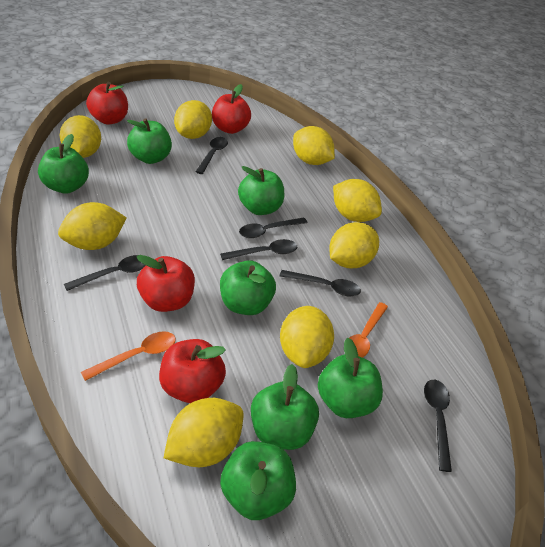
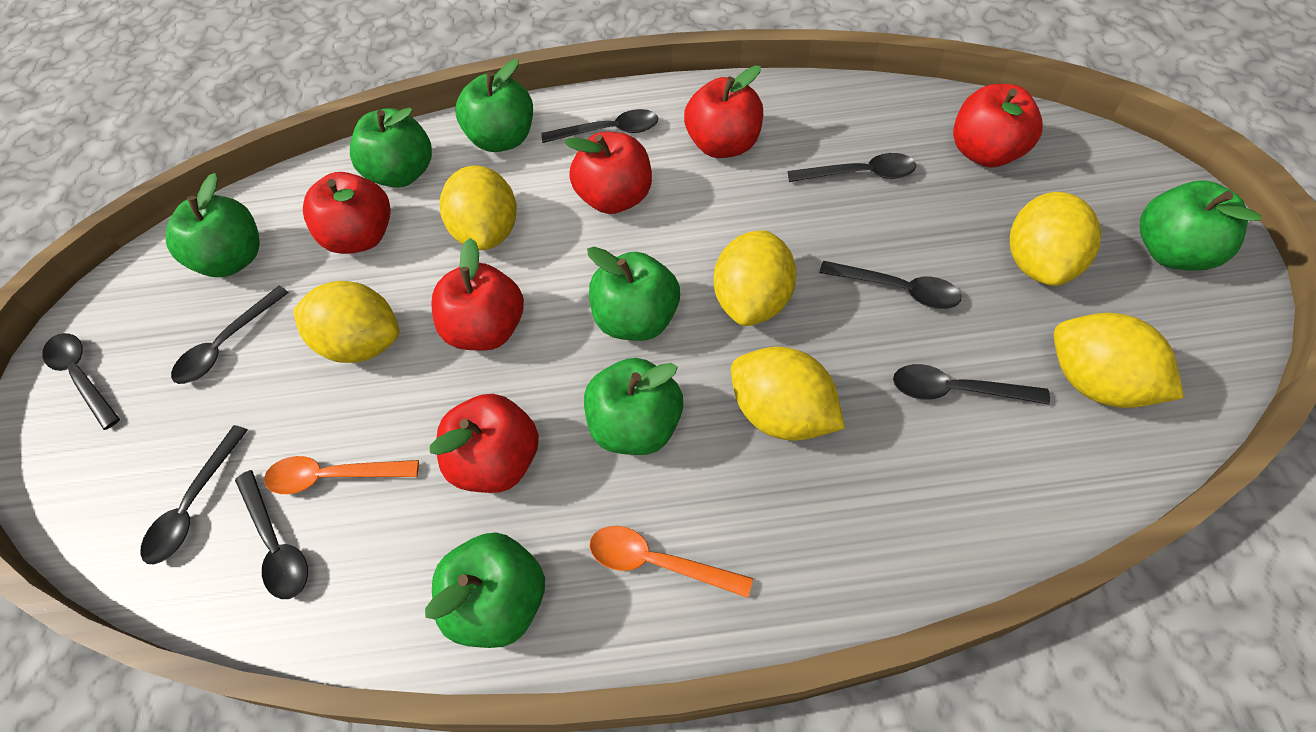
black spoon: 6 -> 8
red apple: 4 -> 6
yellow lemon: 8 -> 6

